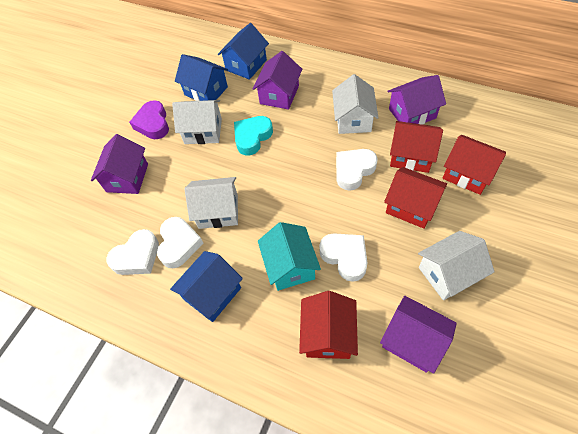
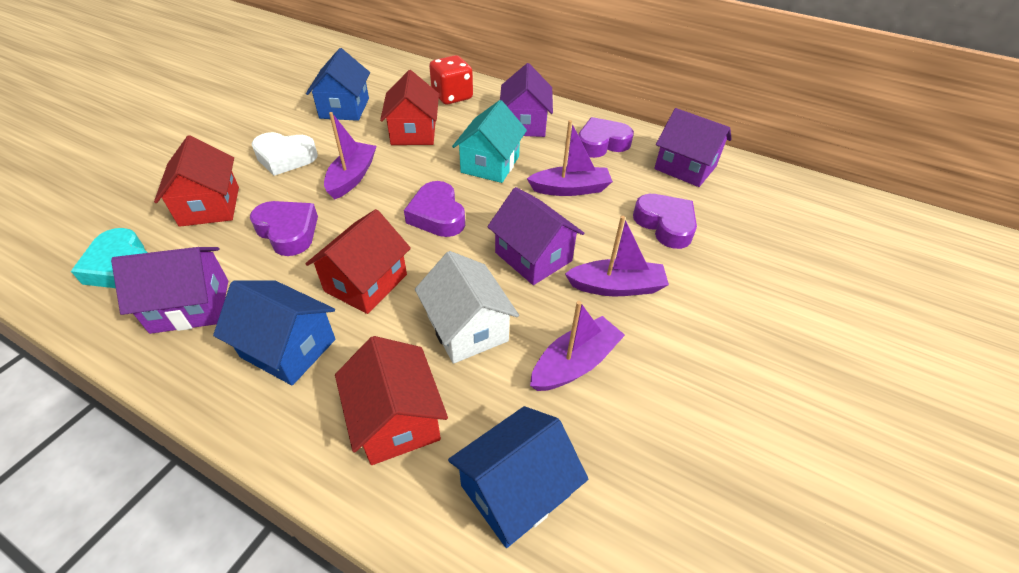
purple boat: 0 -> 4
purple heart: 1 -> 4
red dice: 0 -> 1
white heart: 4 -> 1
white house: 4 -> 1

